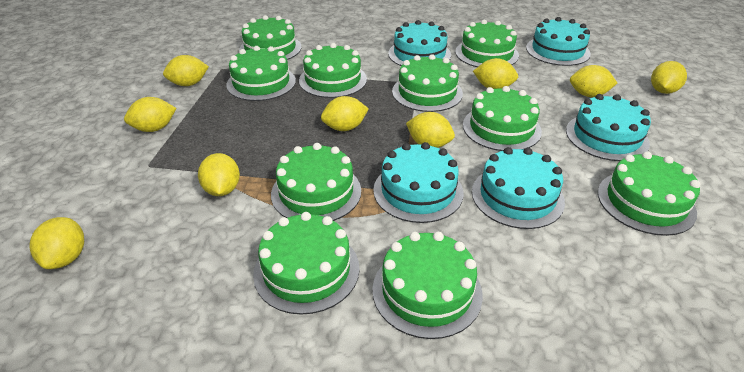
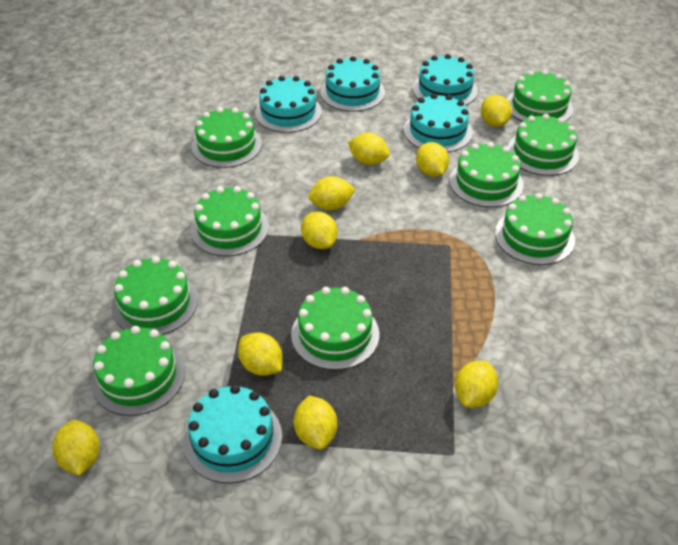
green cake: 10 -> 9

